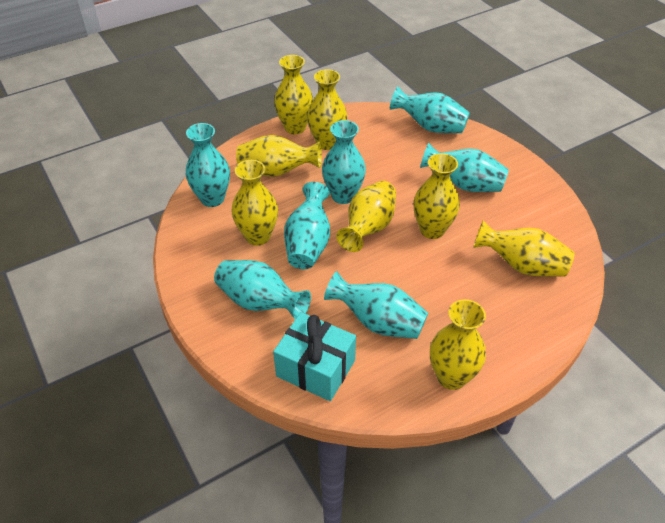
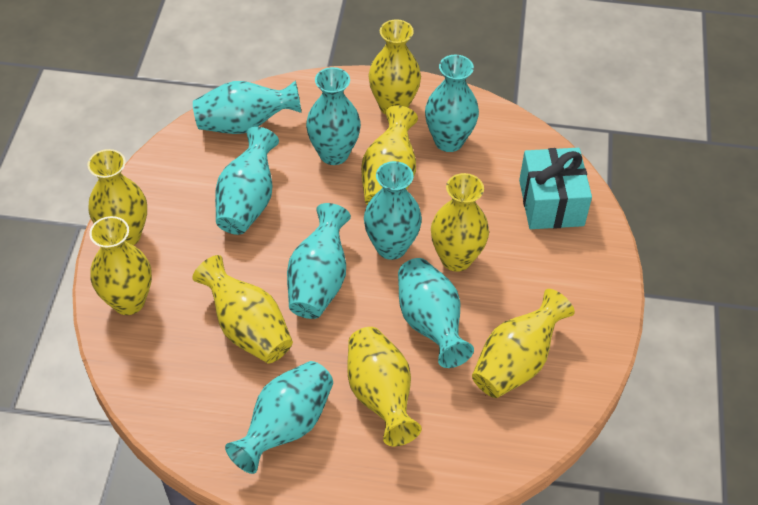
turquoise vase: 7 -> 8

